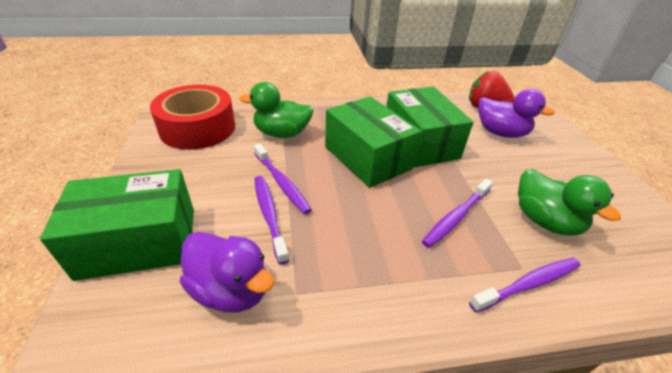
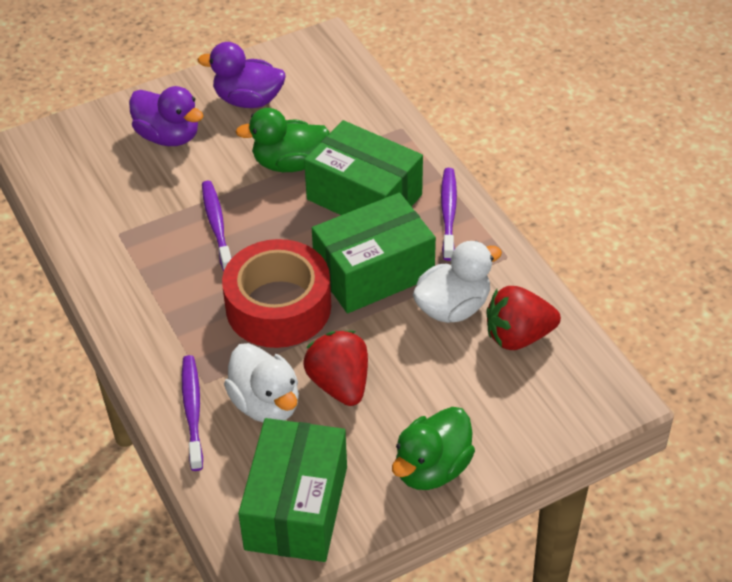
purple toothbrush: 4 -> 3
red strawberry: 1 -> 2
white duck: 0 -> 2

